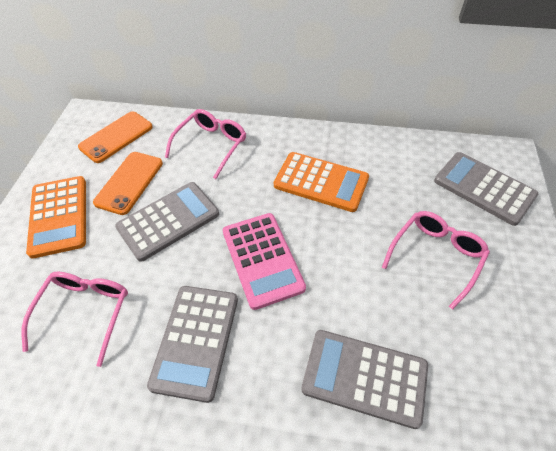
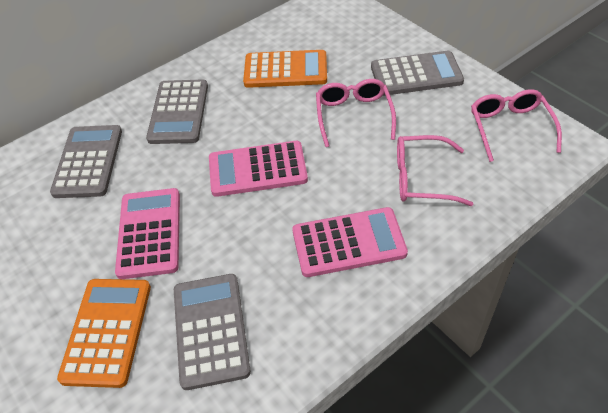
orange phone: 2 -> 0
pink calculator: 1 -> 3

